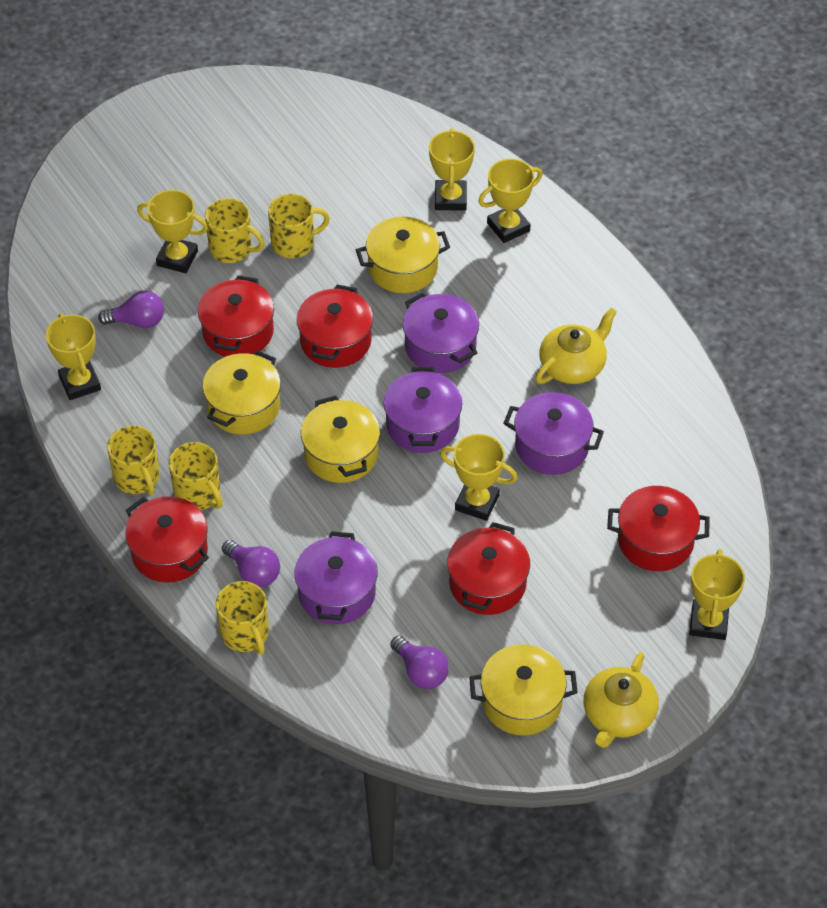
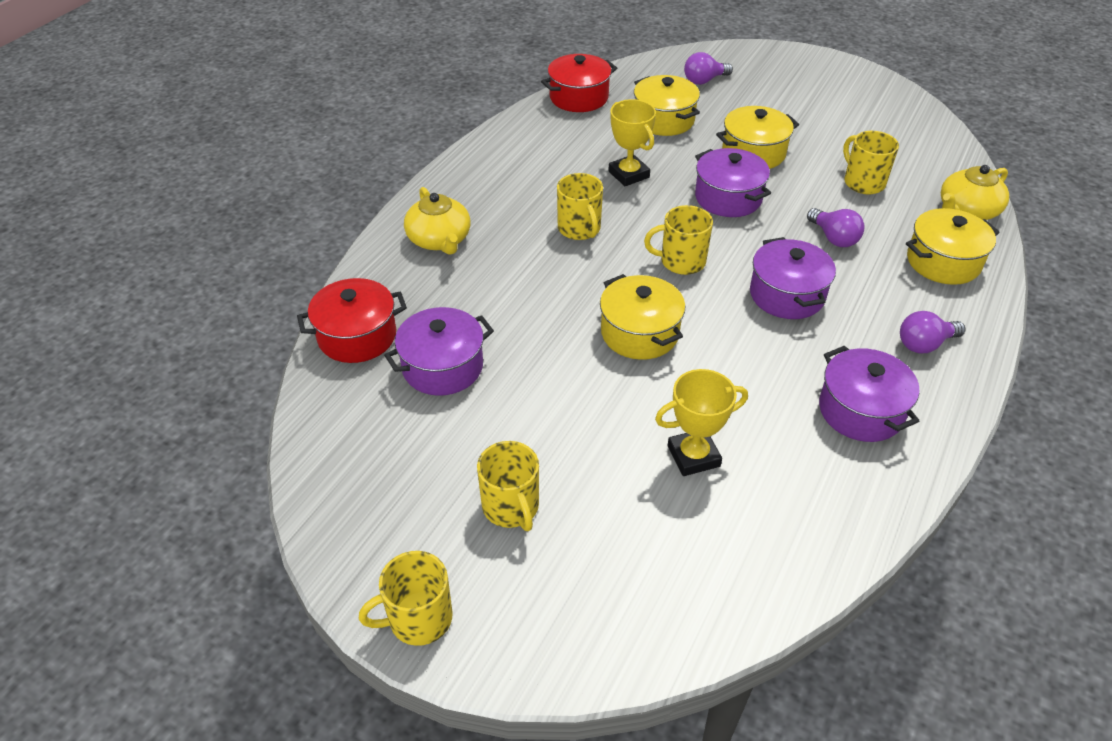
red pot: 5 -> 2
yellow trophy: 6 -> 2

